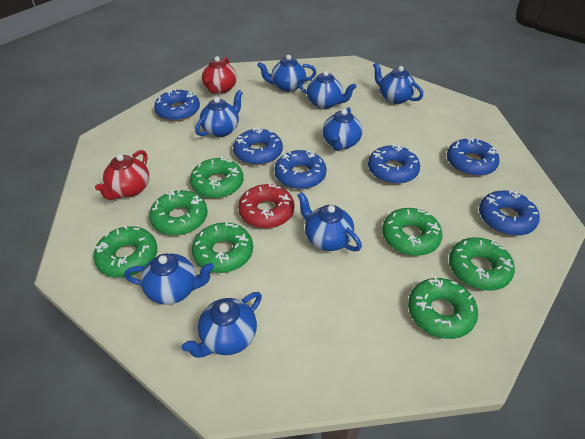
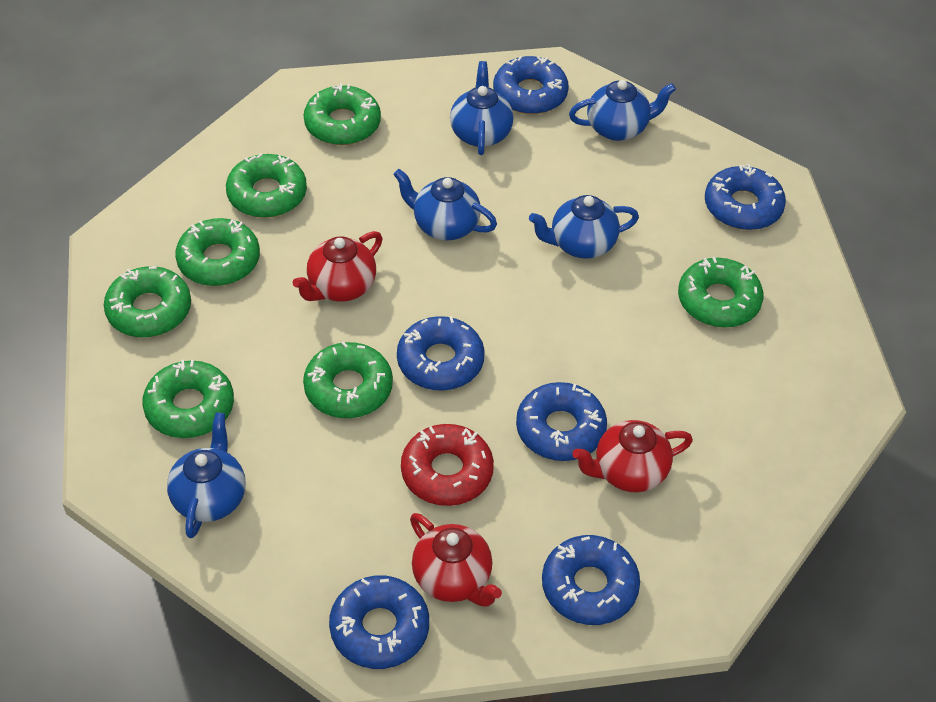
blue teapot: 8 -> 5
red teapot: 2 -> 3

